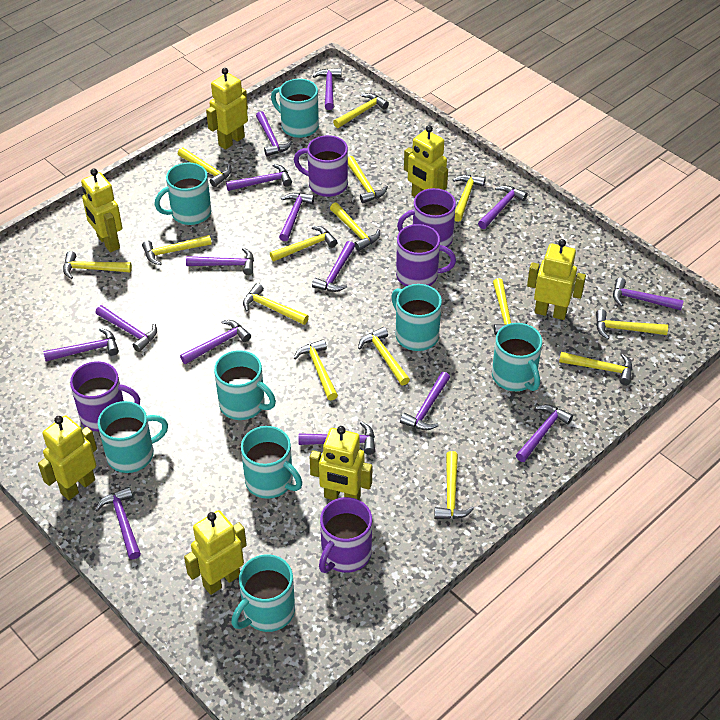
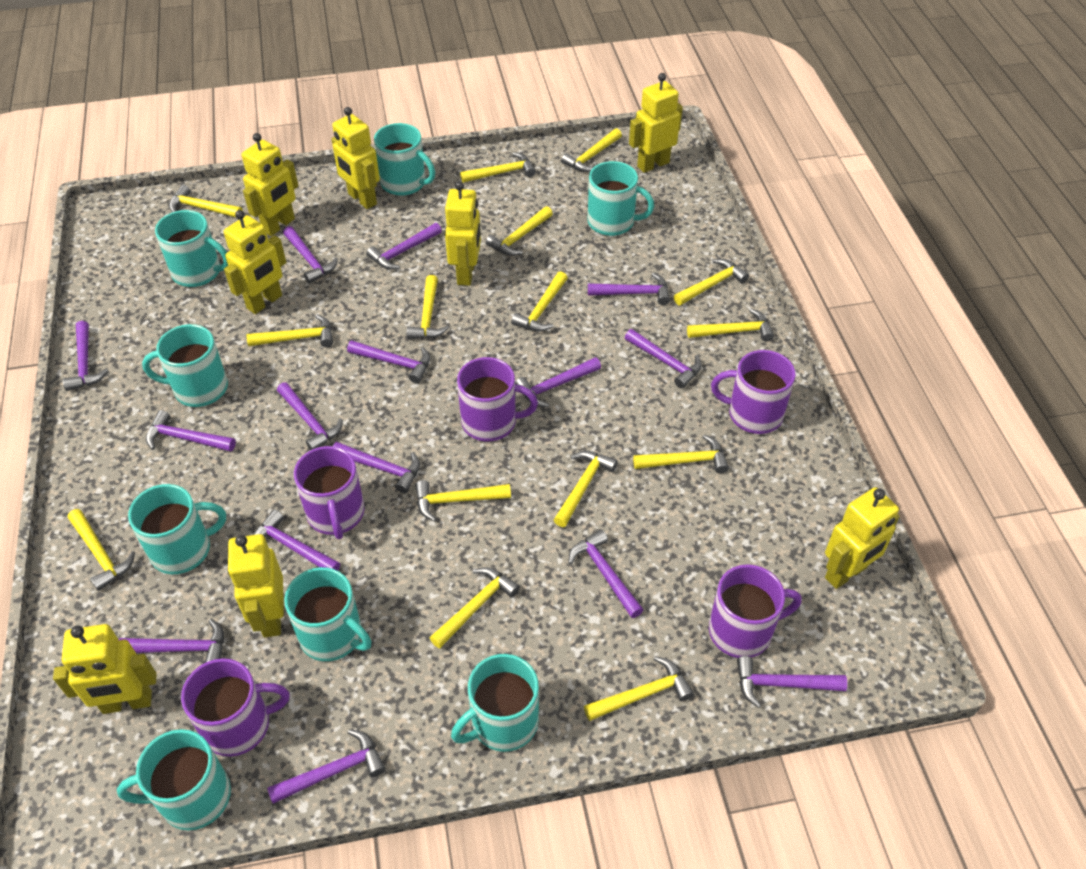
yellow robot: 7 -> 8

